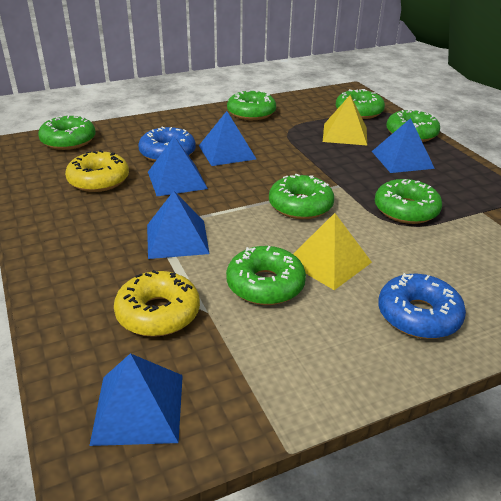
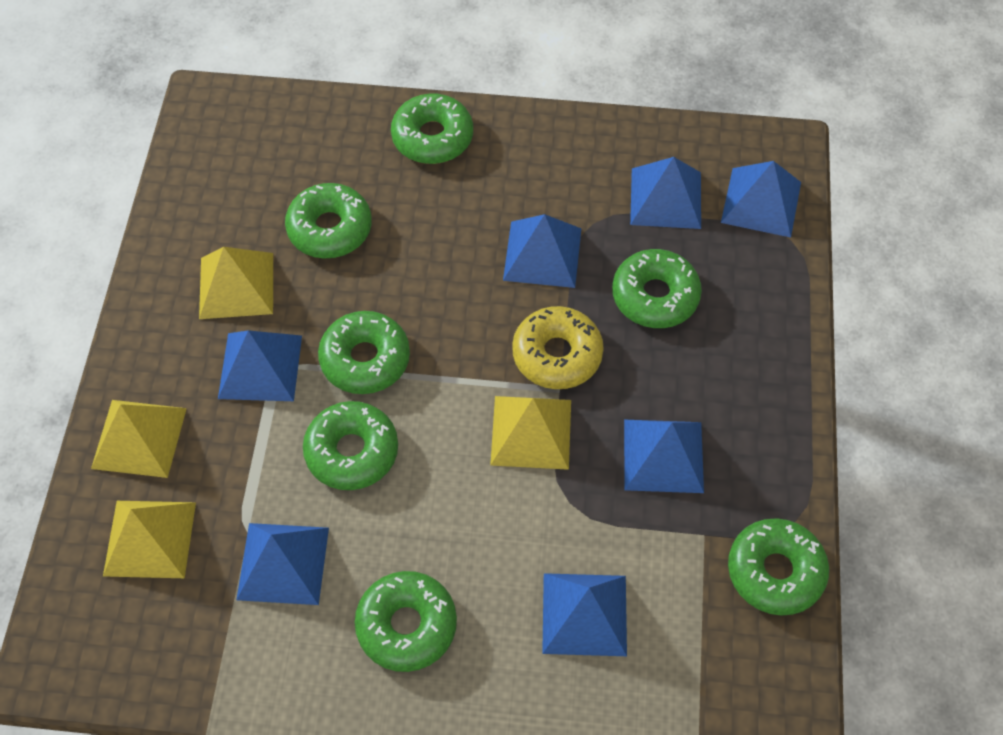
blue donut: 2 -> 0
blue pyramid: 5 -> 7
yellow donut: 2 -> 1
yellow pyramid: 2 -> 4

